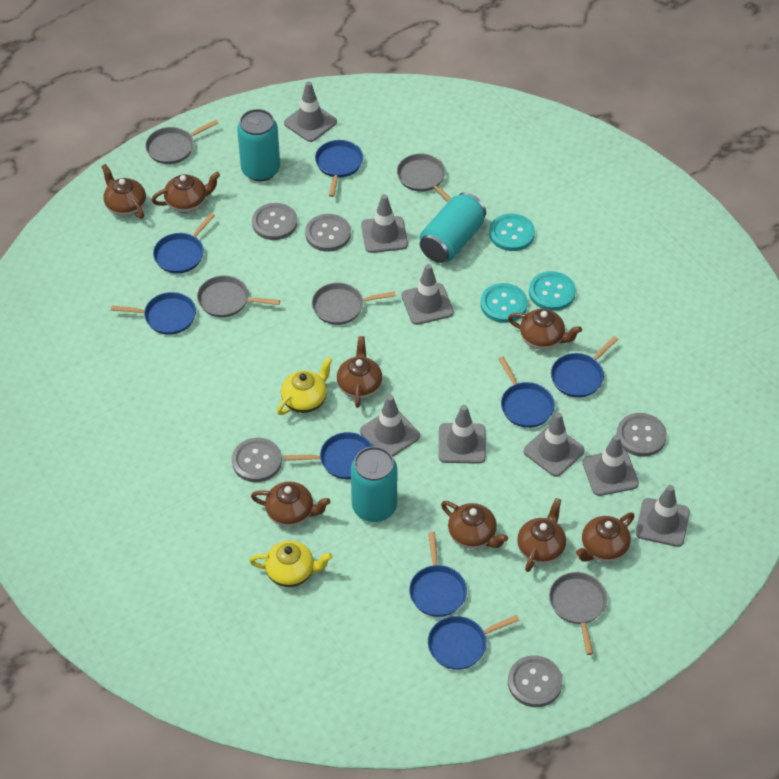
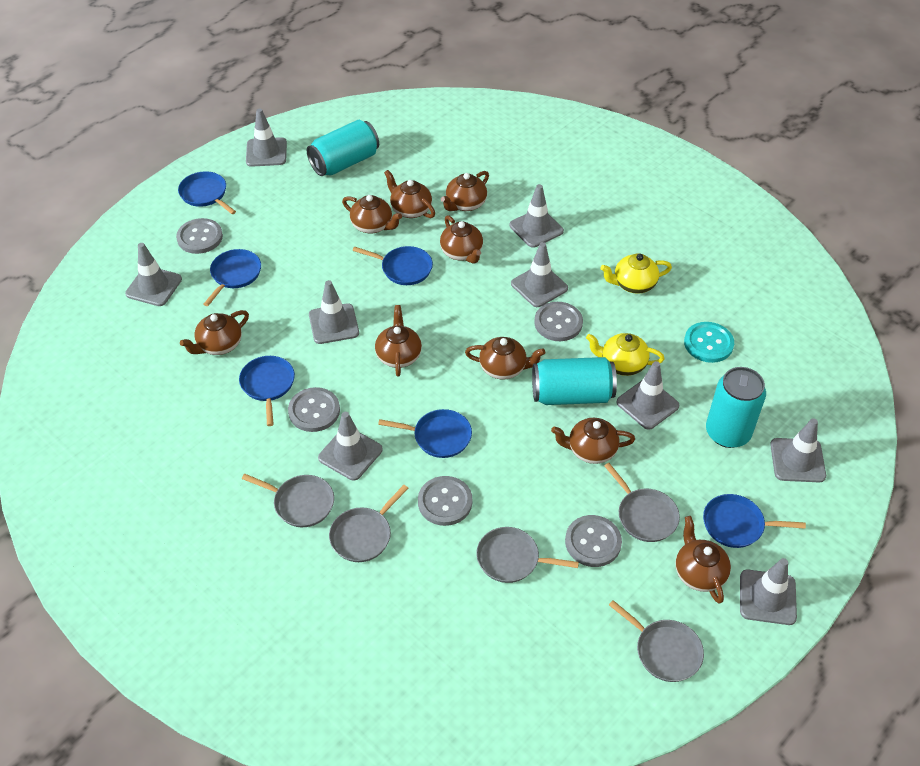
blue pan: 8 -> 6
brown teapot: 8 -> 9
grey traffic cone: 8 -> 9
turquoise button: 3 -> 1

